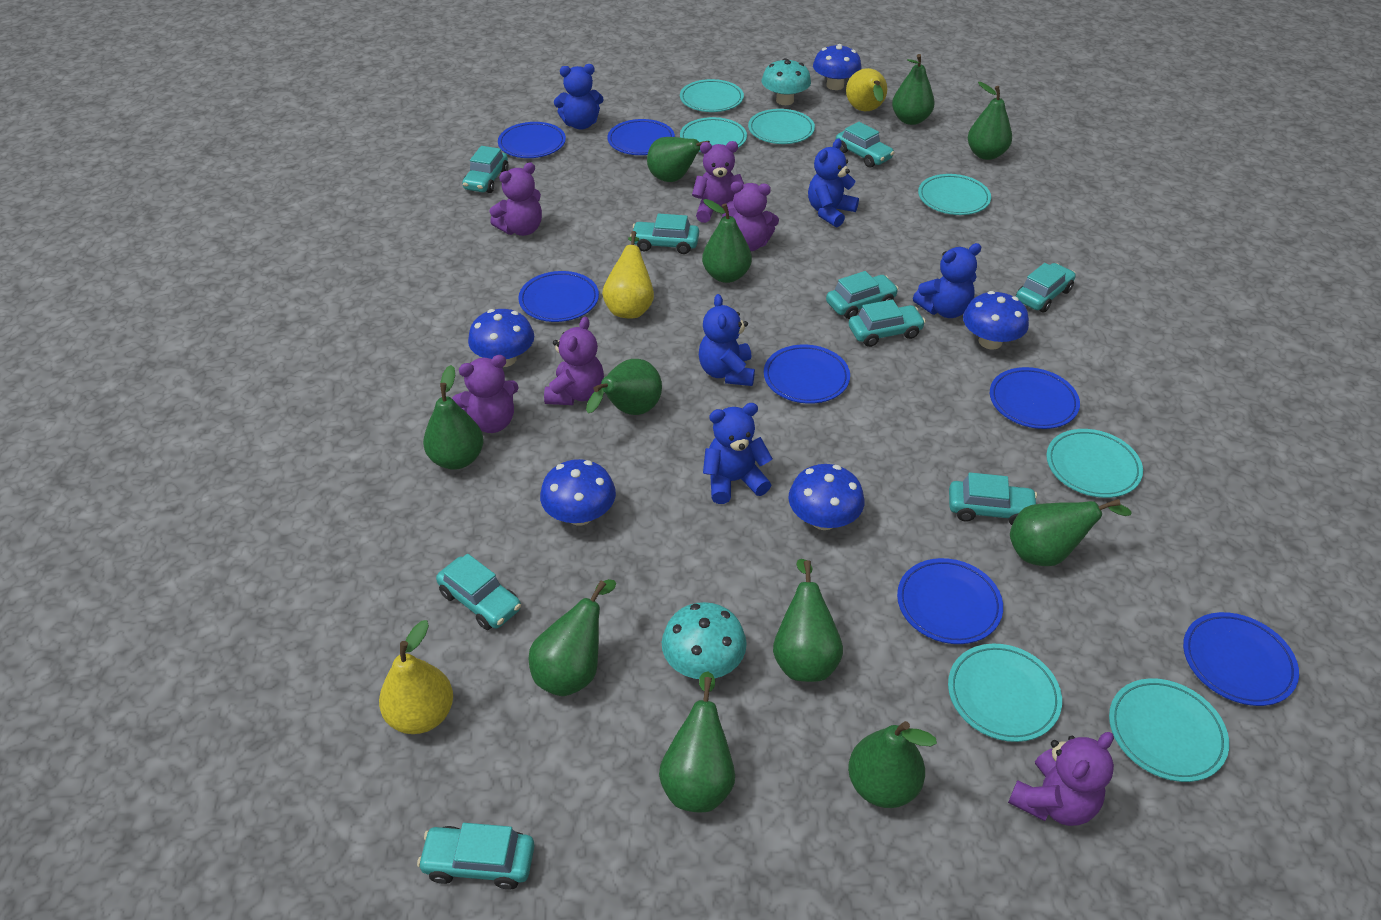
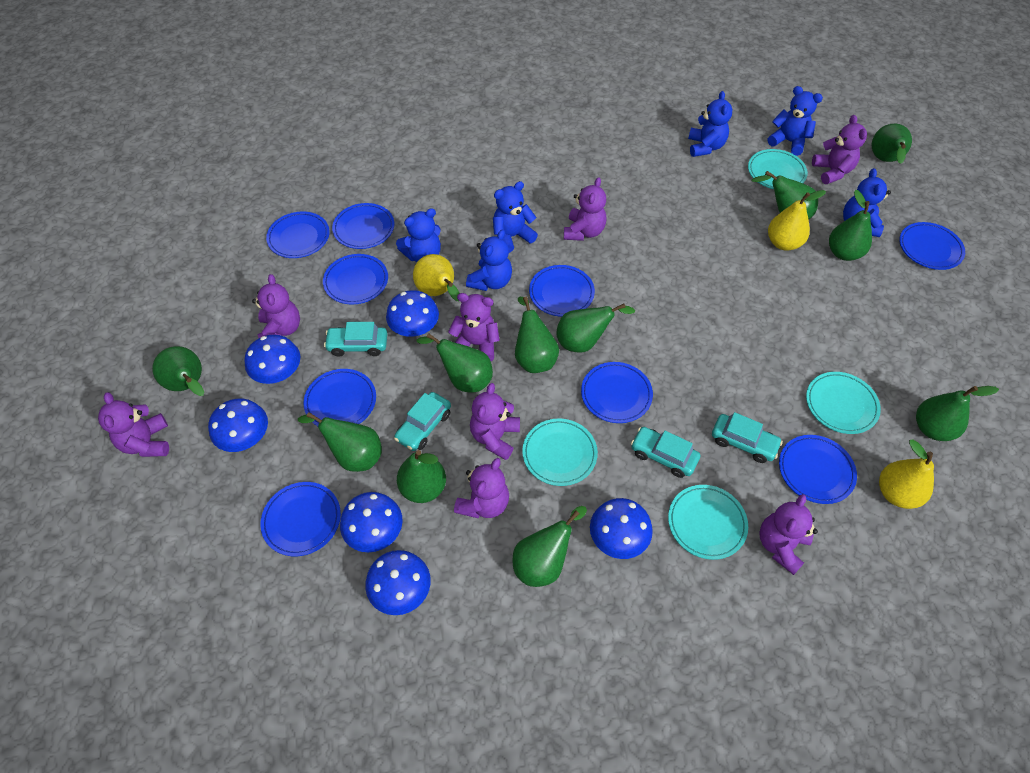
blue mushroom: 5 -> 6
blue plate: 7 -> 9
blue teddy bear: 5 -> 6
purple teddy bear: 6 -> 8
turquoise car: 9 -> 4
turquoise mushroom: 2 -> 0
turquoise plate: 7 -> 4

